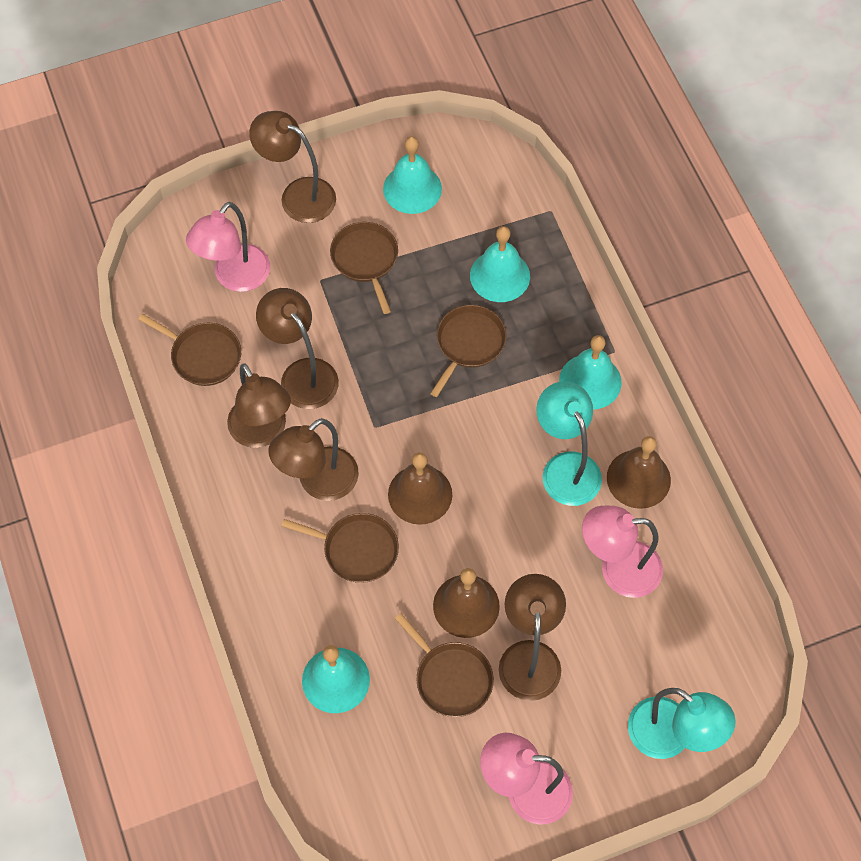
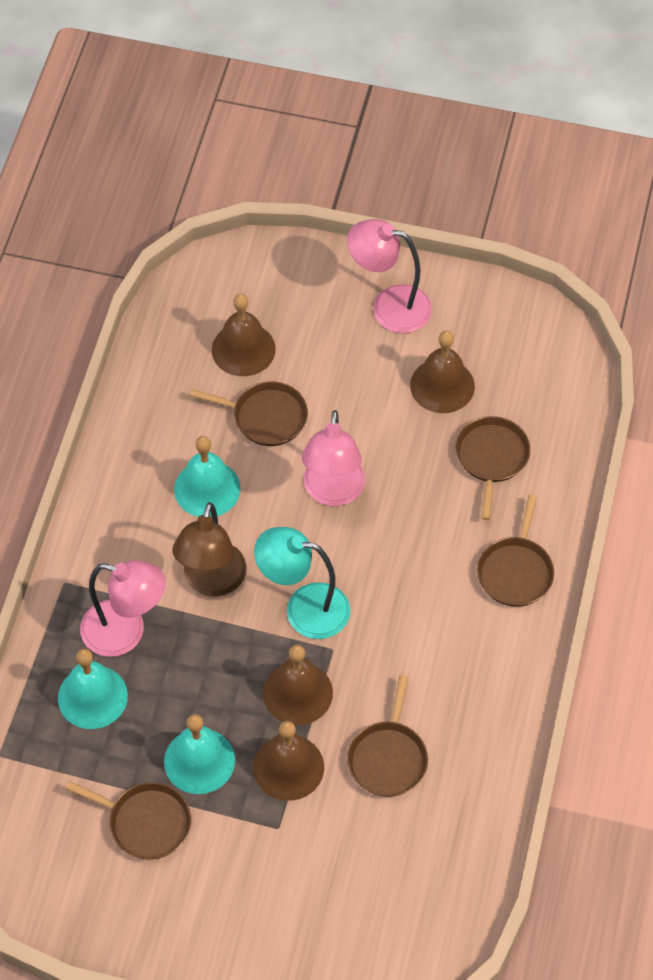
brown bell: 3 -> 4
brown lamp: 5 -> 1
turquoise bell: 4 -> 3
turquoise lamp: 2 -> 1

